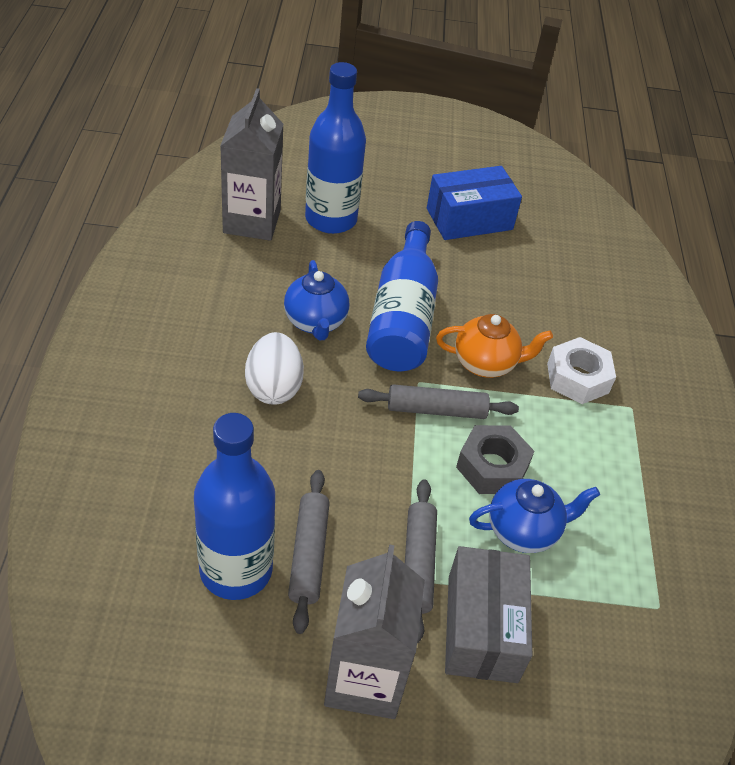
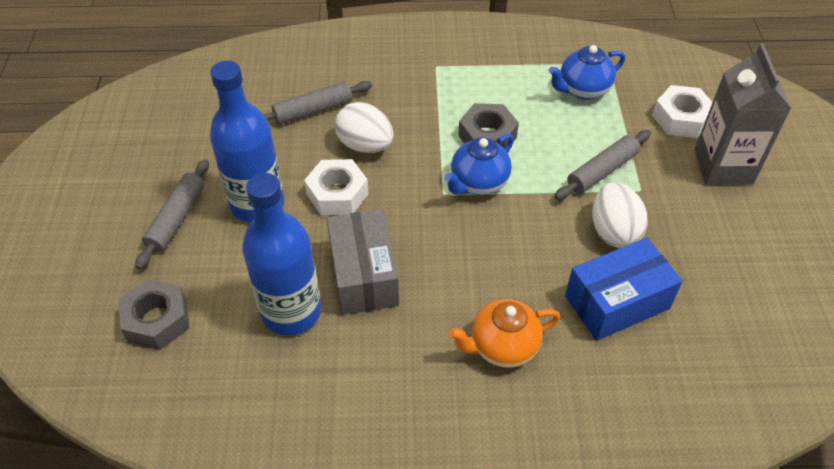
blue bottle: 3 -> 2
grey carton: 2 -> 1
grey nut: 1 -> 2
white egg: 1 -> 2
white nut: 1 -> 2

